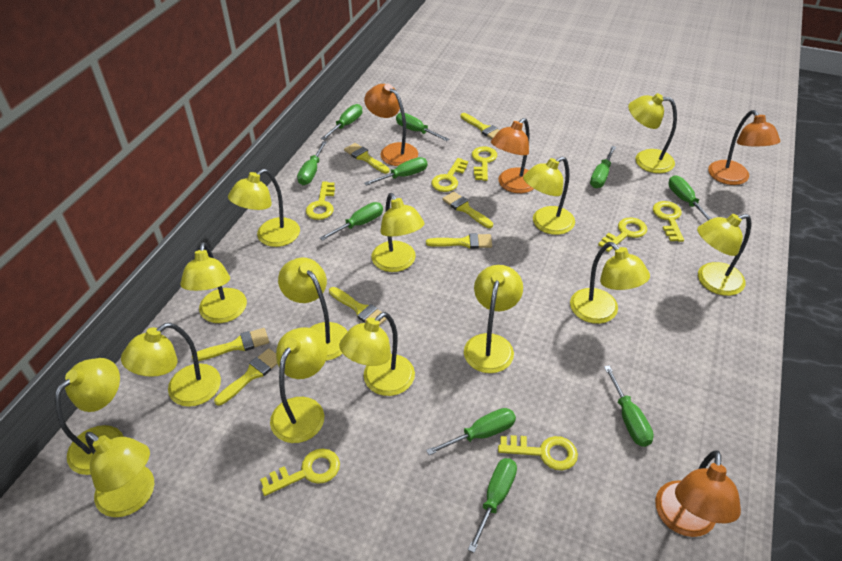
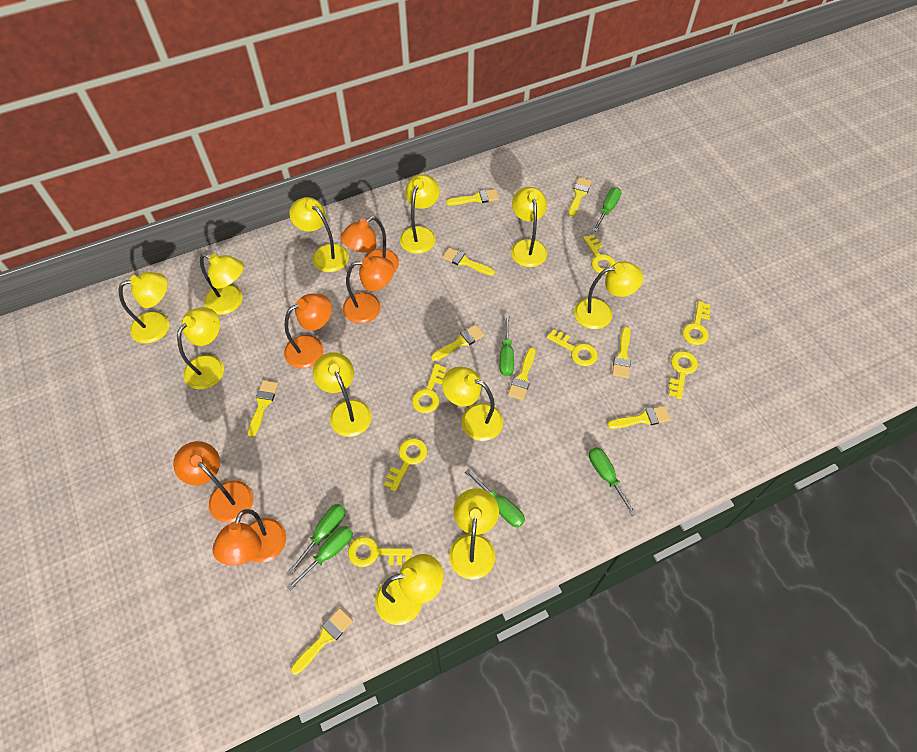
green screwdriver: 10 -> 6
orange lamp: 4 -> 5
yellow brush: 7 -> 9
yellow lamp: 14 -> 11

